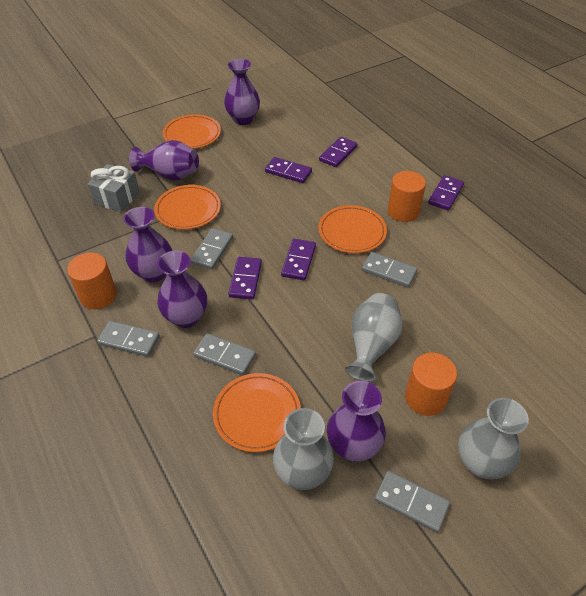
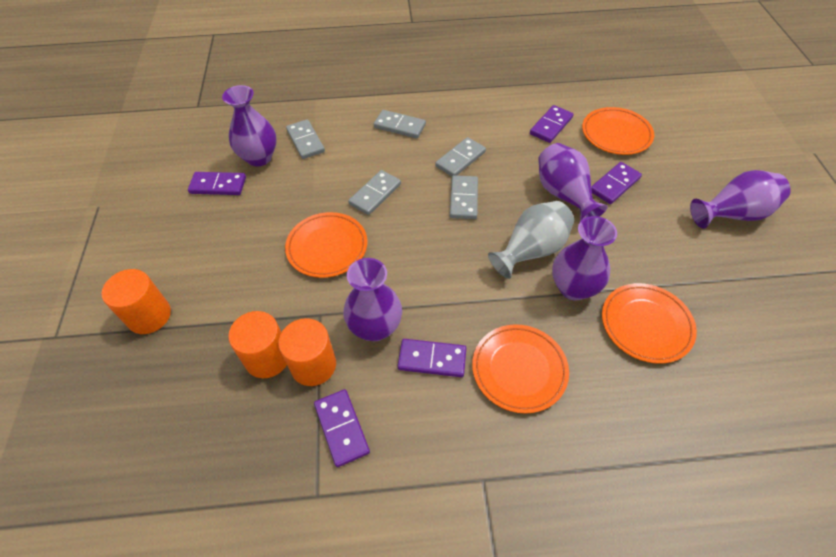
grey gift: 1 -> 0
grey vase: 3 -> 1

